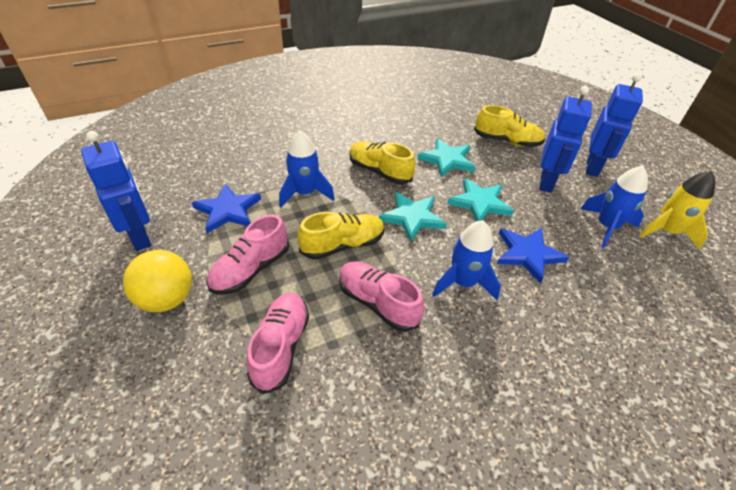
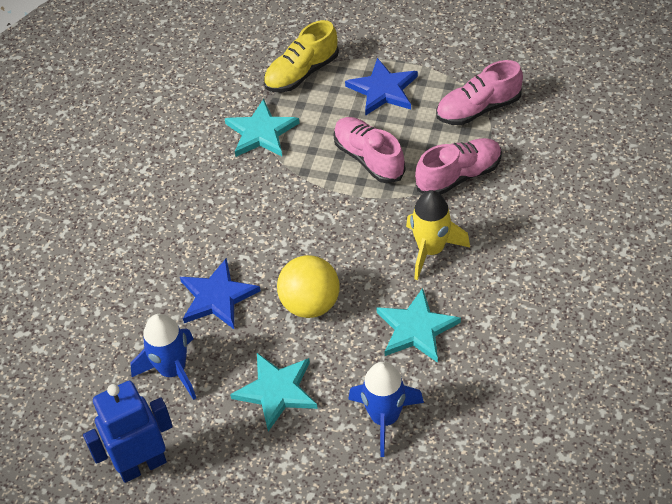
blue robot: 3 -> 1
blue rocket: 3 -> 2
yellow shoe: 3 -> 1

